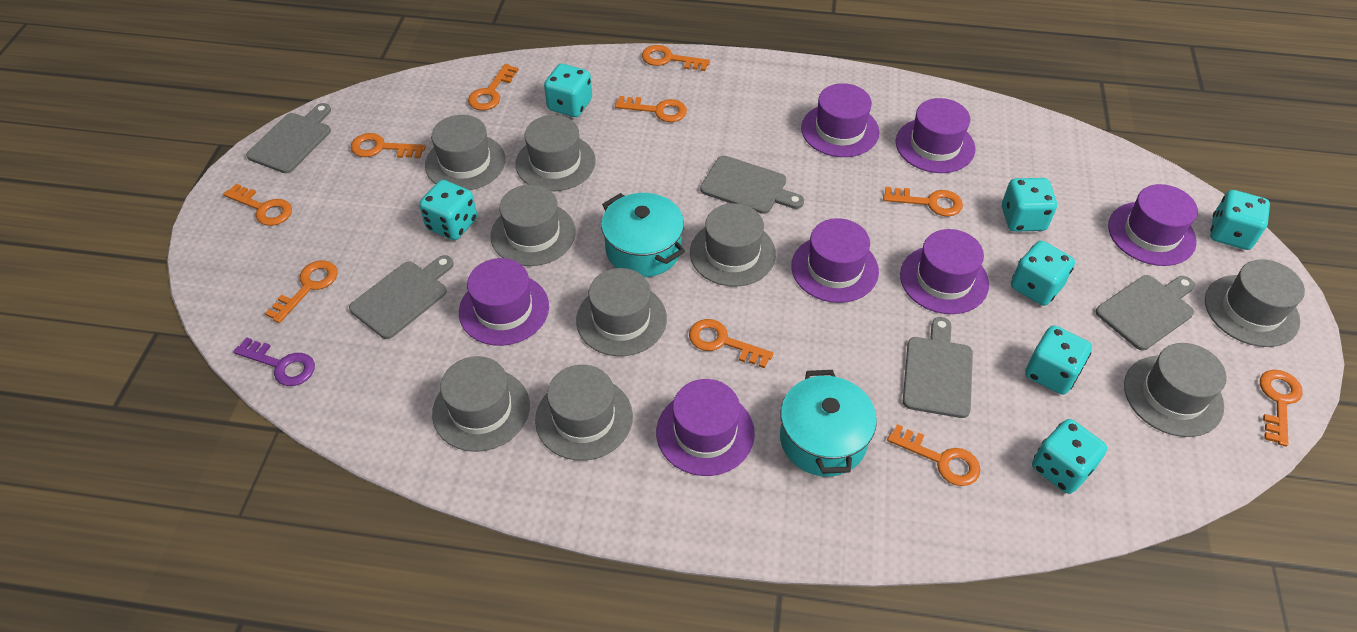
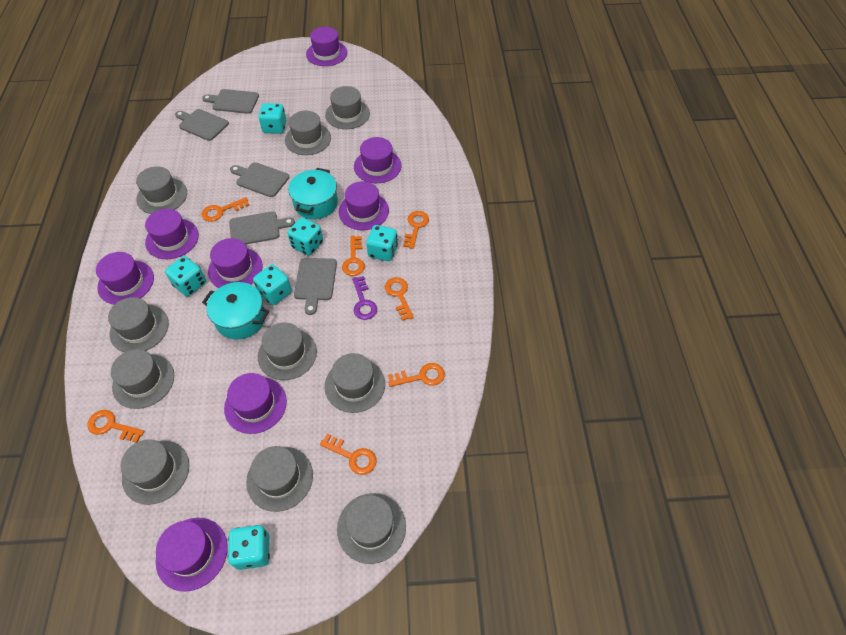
grey hat: 9 -> 10
orange key: 10 -> 7
purple hat: 7 -> 8
turquoise dice: 7 -> 6

